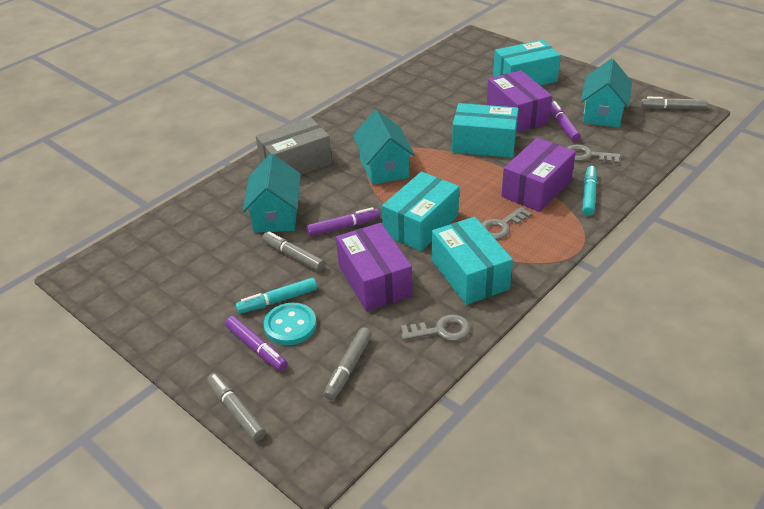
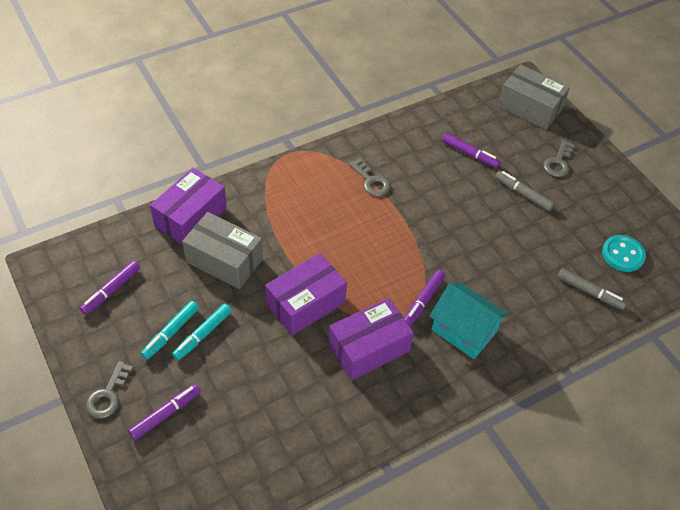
grey box: 1 -> 2
grey marker: 4 -> 2
purple marker: 3 -> 4
turquoise box: 4 -> 0
turquoise house: 3 -> 1

